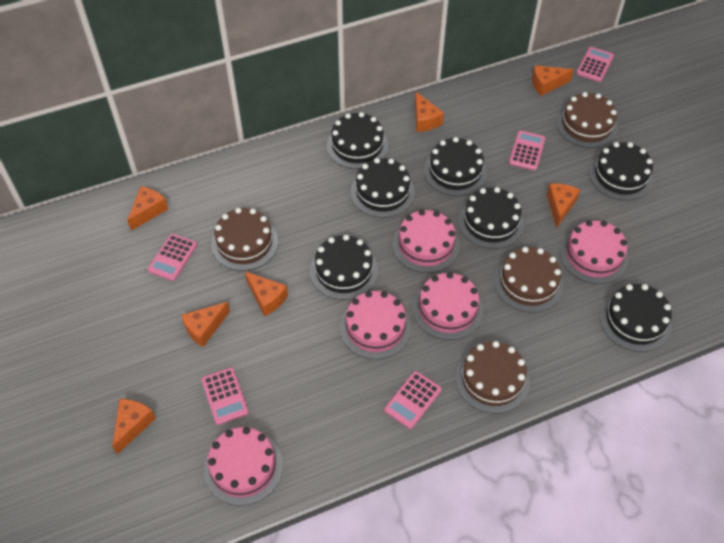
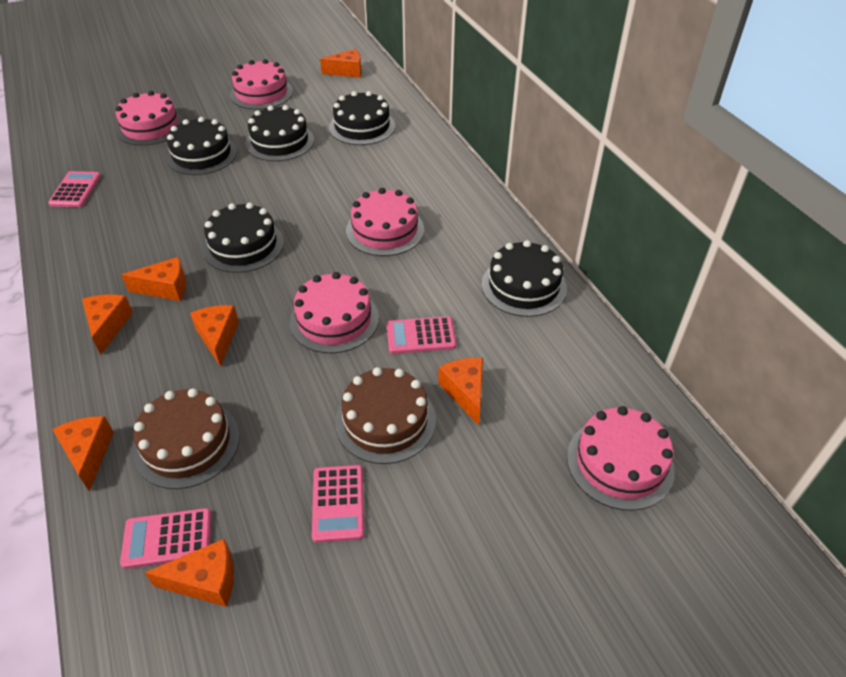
black cake: 7 -> 5
brown cake: 4 -> 2
pink calculator: 5 -> 4

